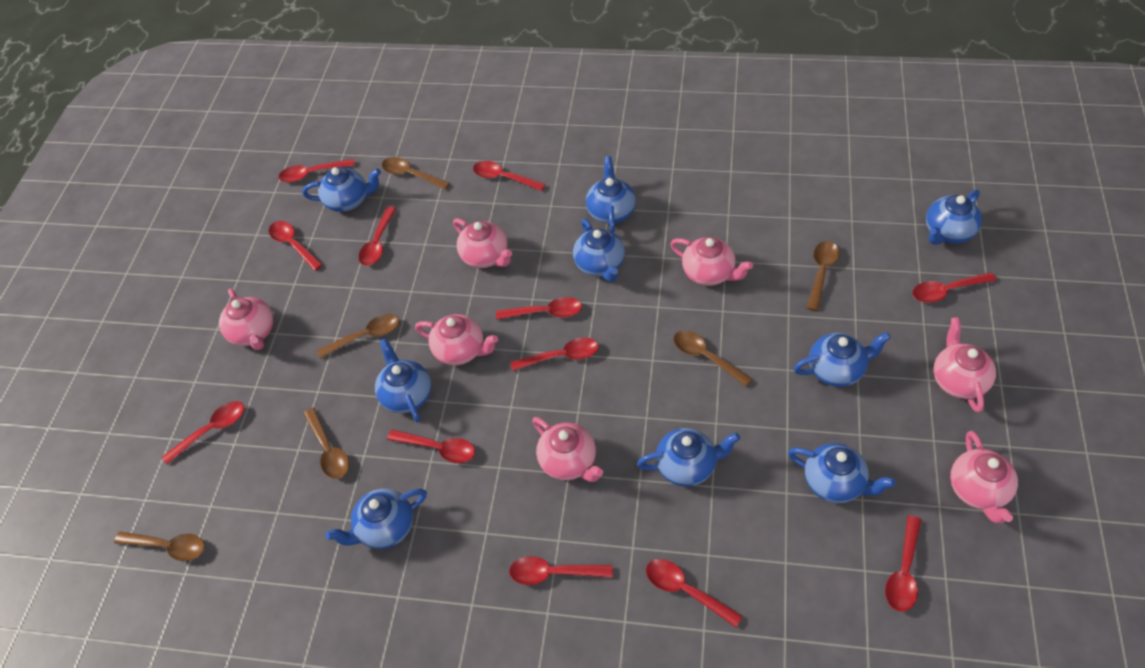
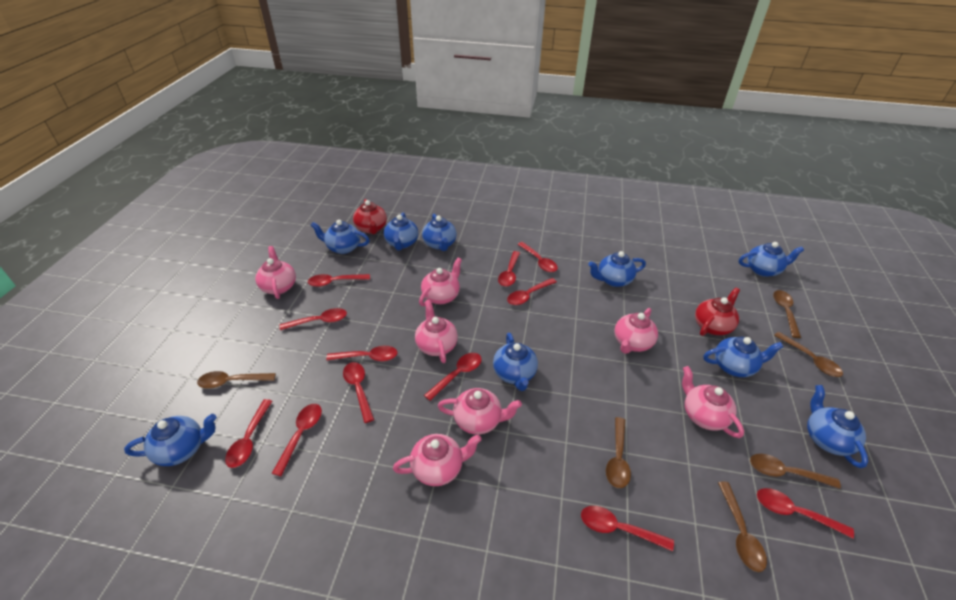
red teapot: 0 -> 2

